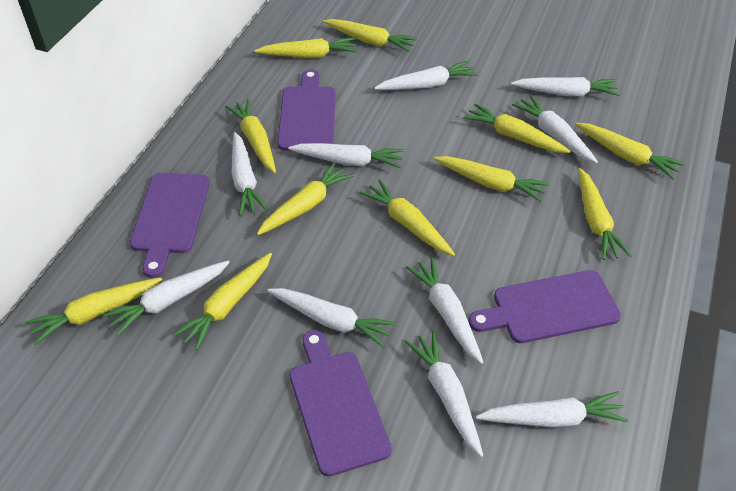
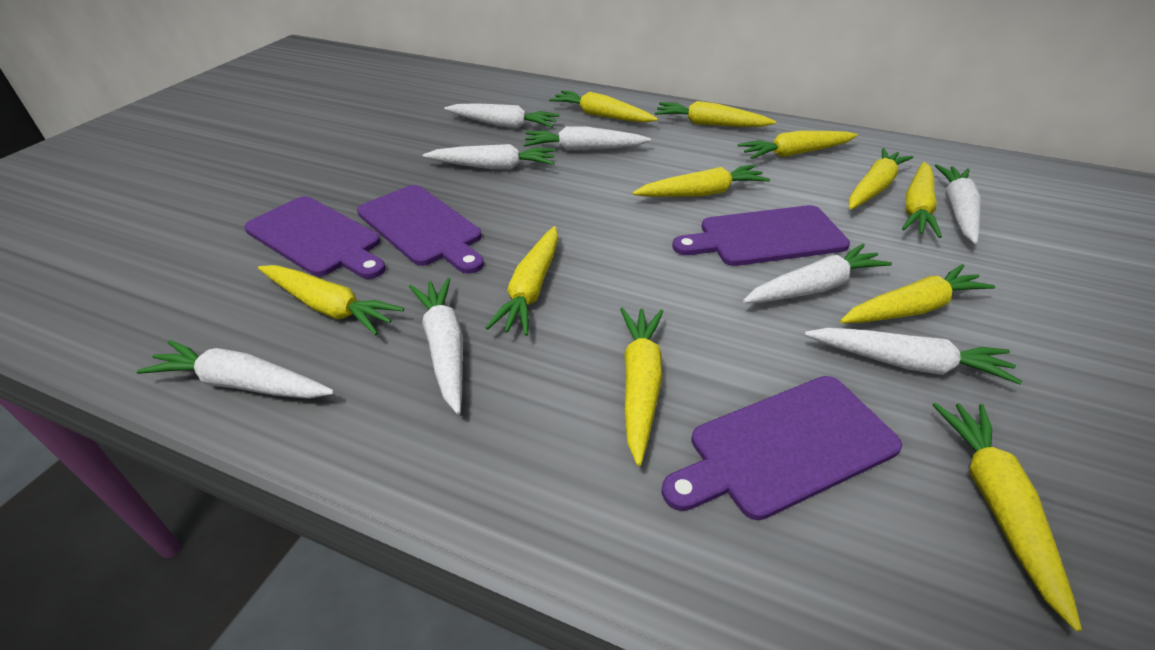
white carrot: 10 -> 8

